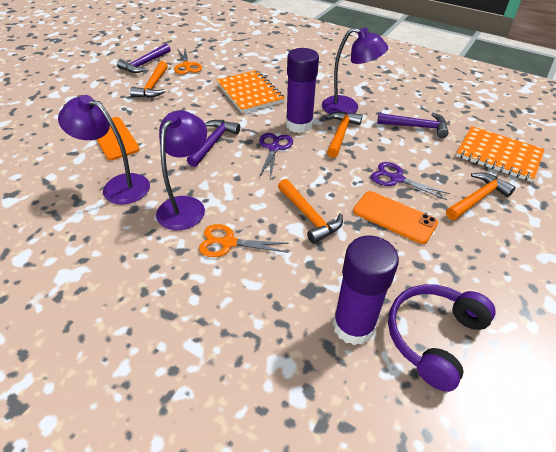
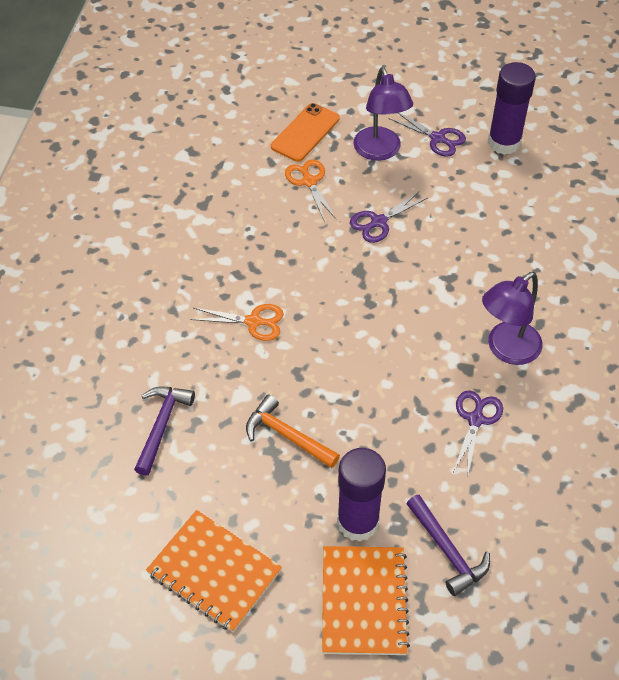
orange hammer: 4 -> 1
orange phone: 2 -> 1
purple hammer: 3 -> 2
purple headphones: 1 -> 0
purple lamp: 3 -> 2
purple scissors: 2 -> 3

